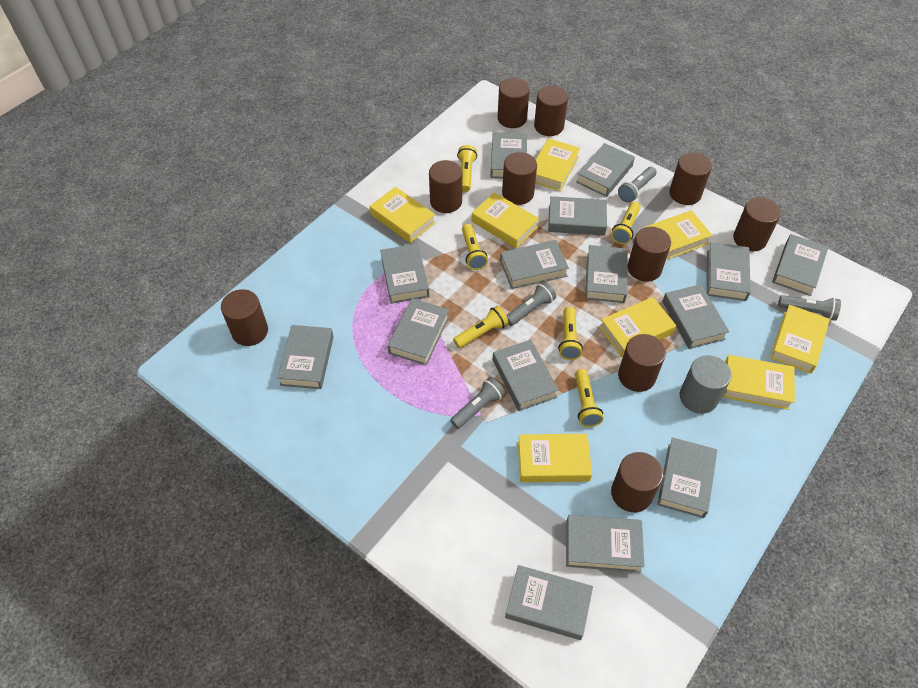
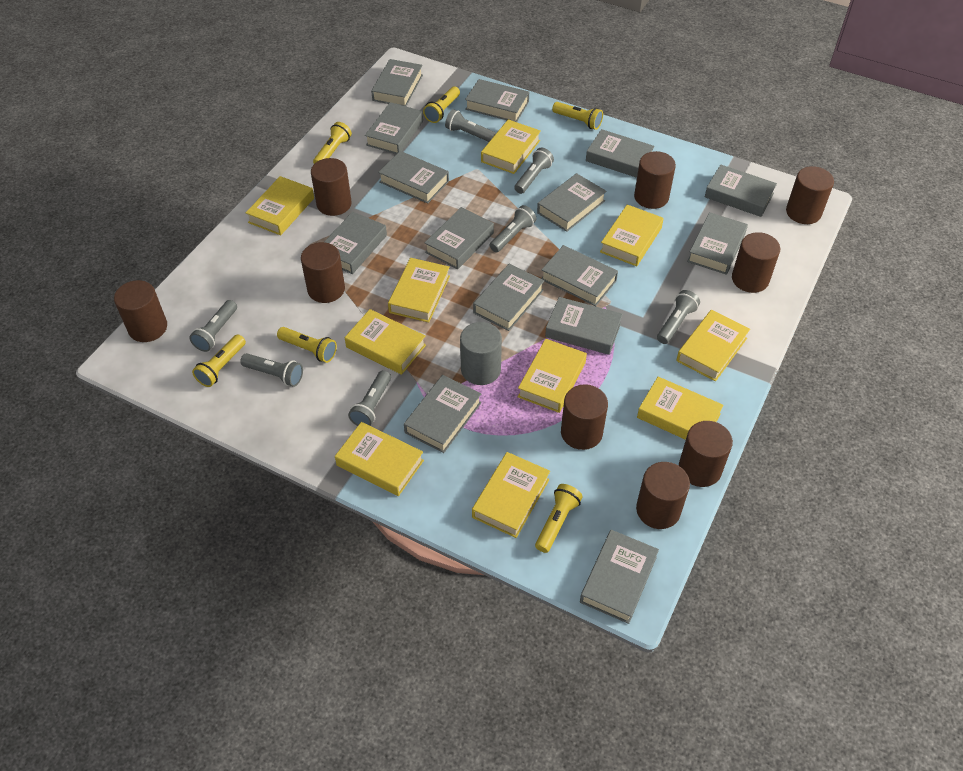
brown cylinder: 10 -> 9
grey flashlight: 4 -> 7
yellow book: 8 -> 10

